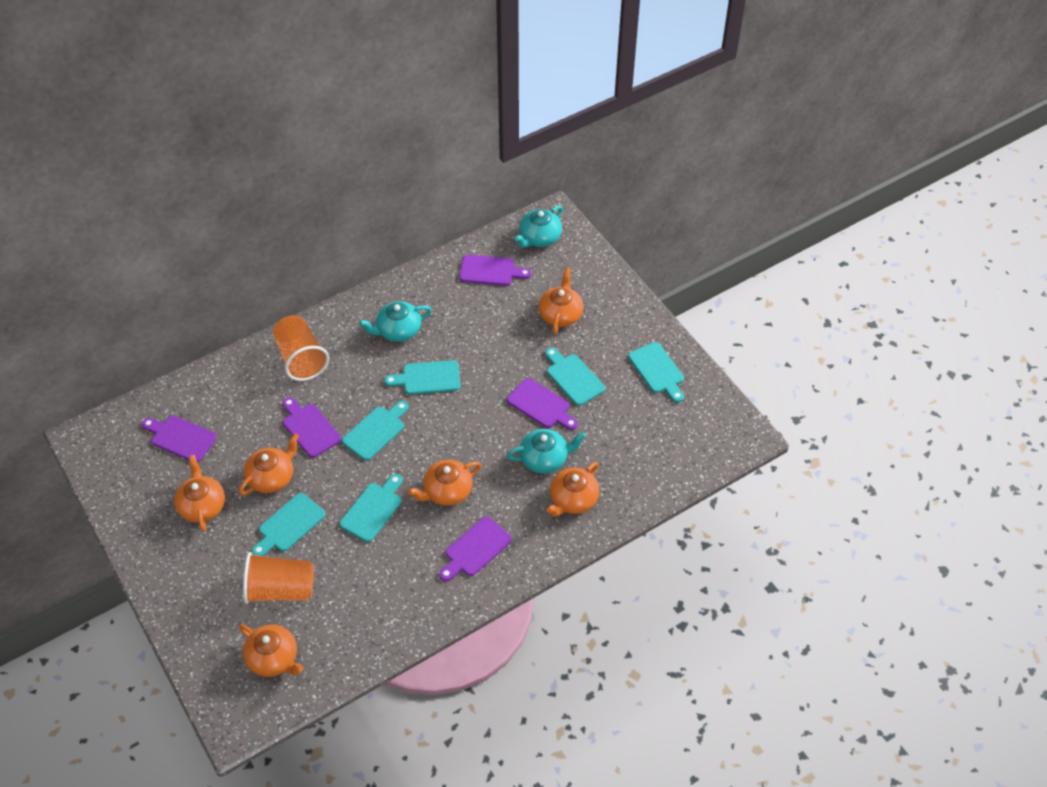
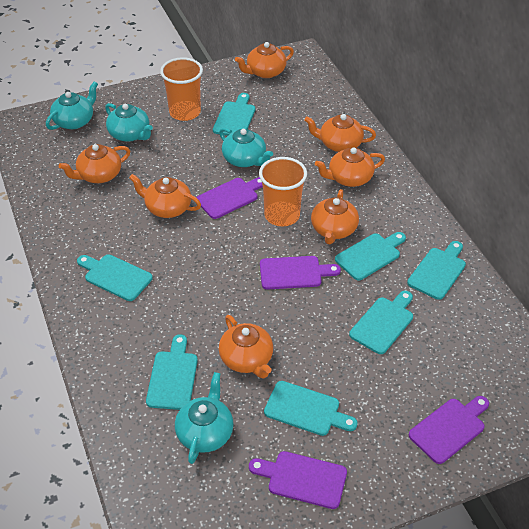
orange teapot: 6 -> 7
purple cutting board: 5 -> 4
turquoise cutting board: 6 -> 7
turquoise teapot: 3 -> 4

